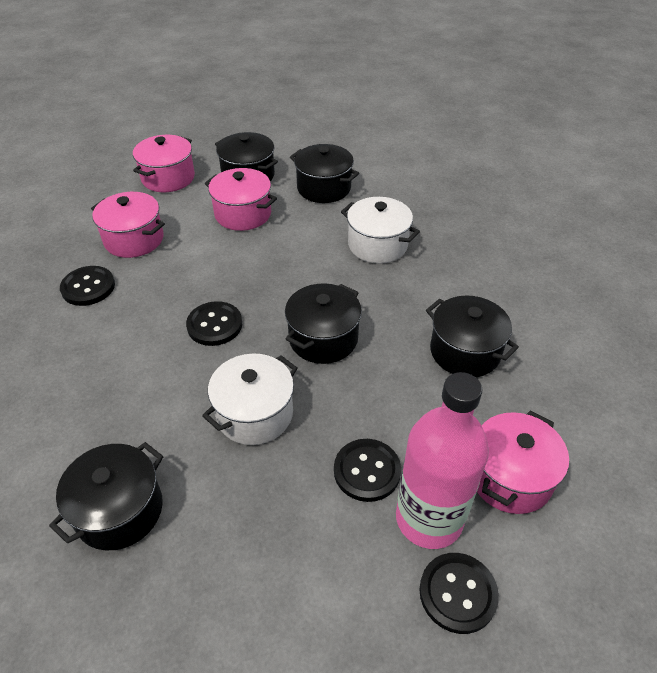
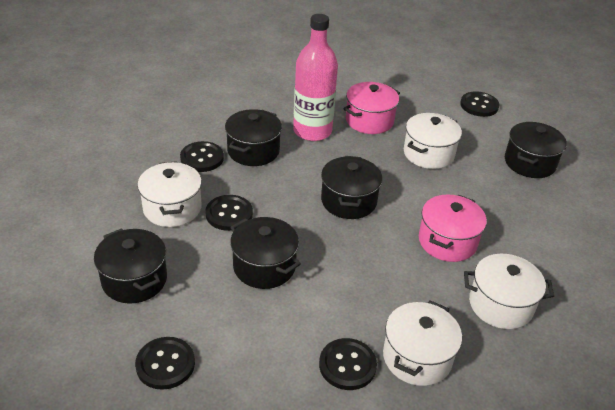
black button: 4 -> 5
pink pot: 4 -> 2
white pot: 2 -> 4

